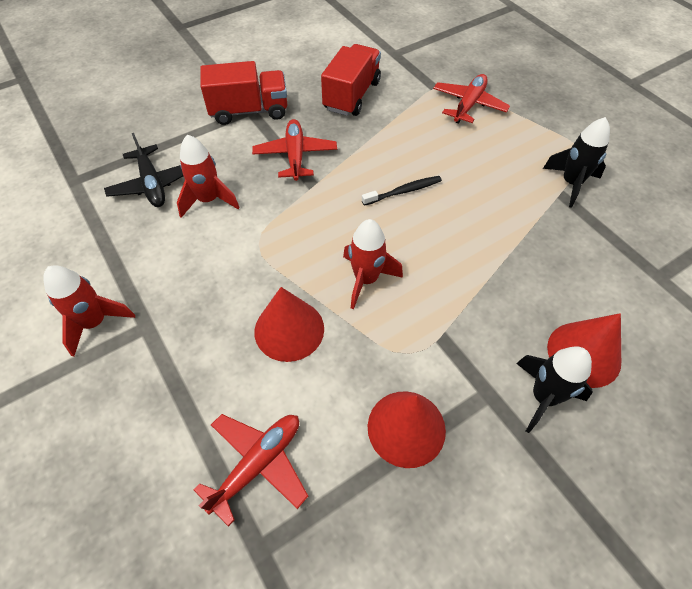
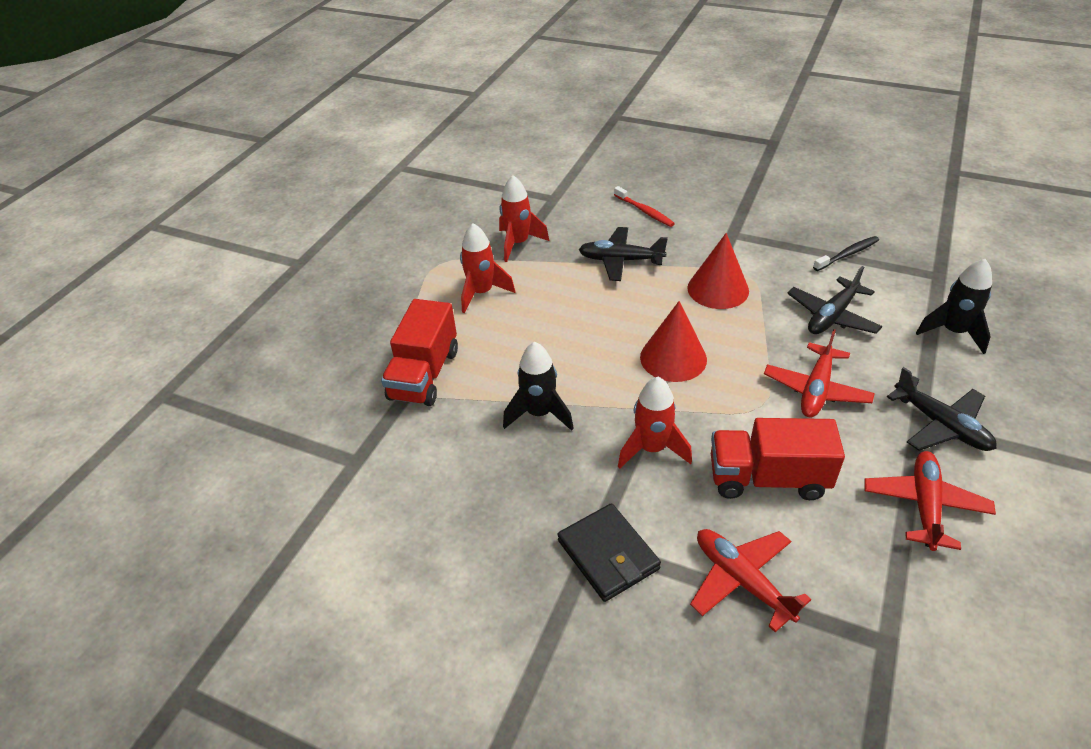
black plane: 1 -> 3
black wallet: 0 -> 1
red cone: 3 -> 2
red toothbrush: 0 -> 1

